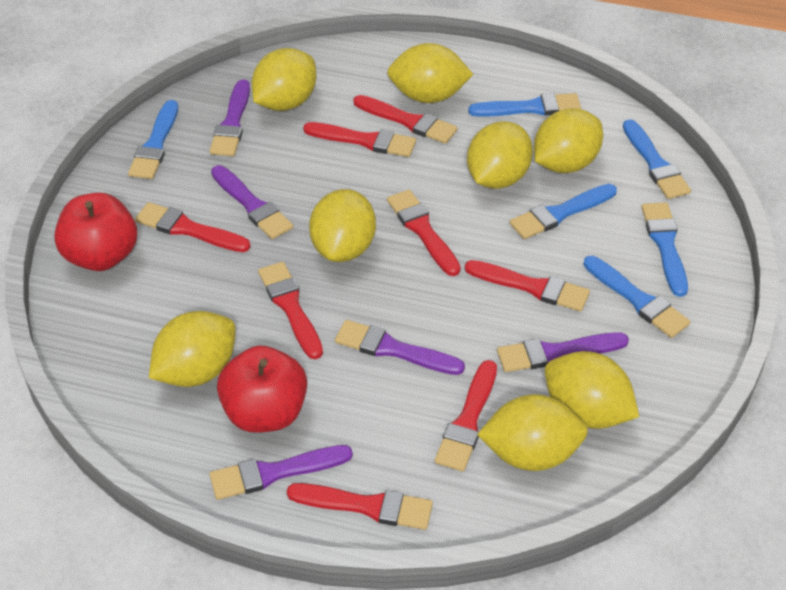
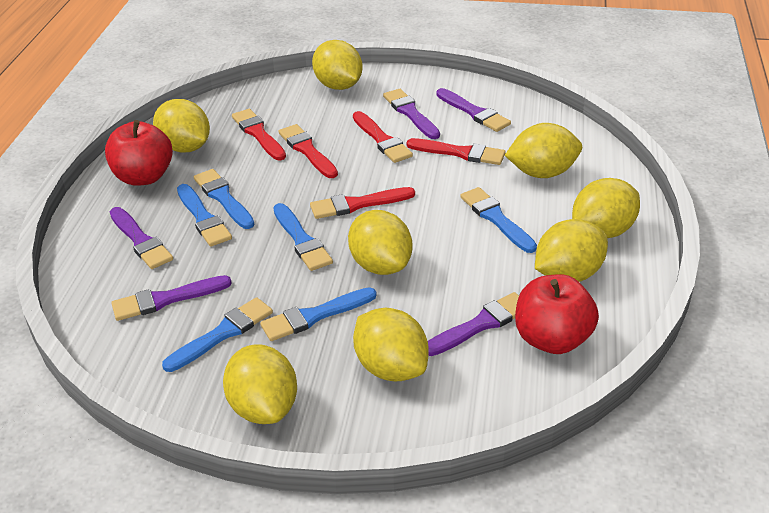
red brush: 8 -> 5

